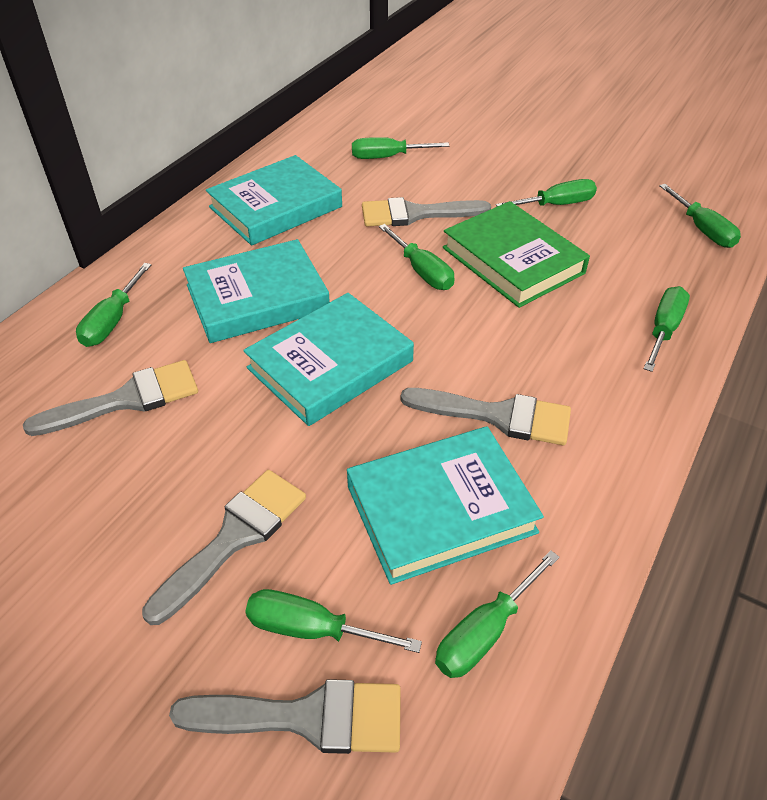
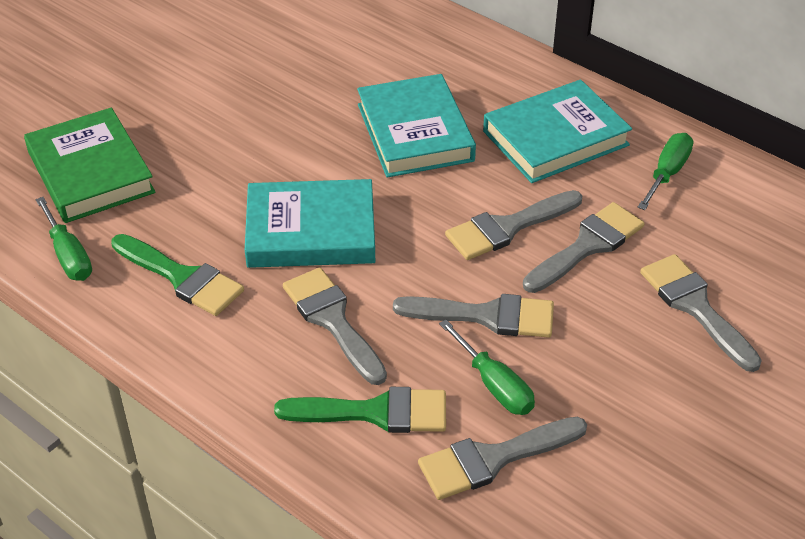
green brush: 0 -> 2
green screwdriver: 8 -> 3
grey brush: 5 -> 6
turquoise book: 4 -> 3

